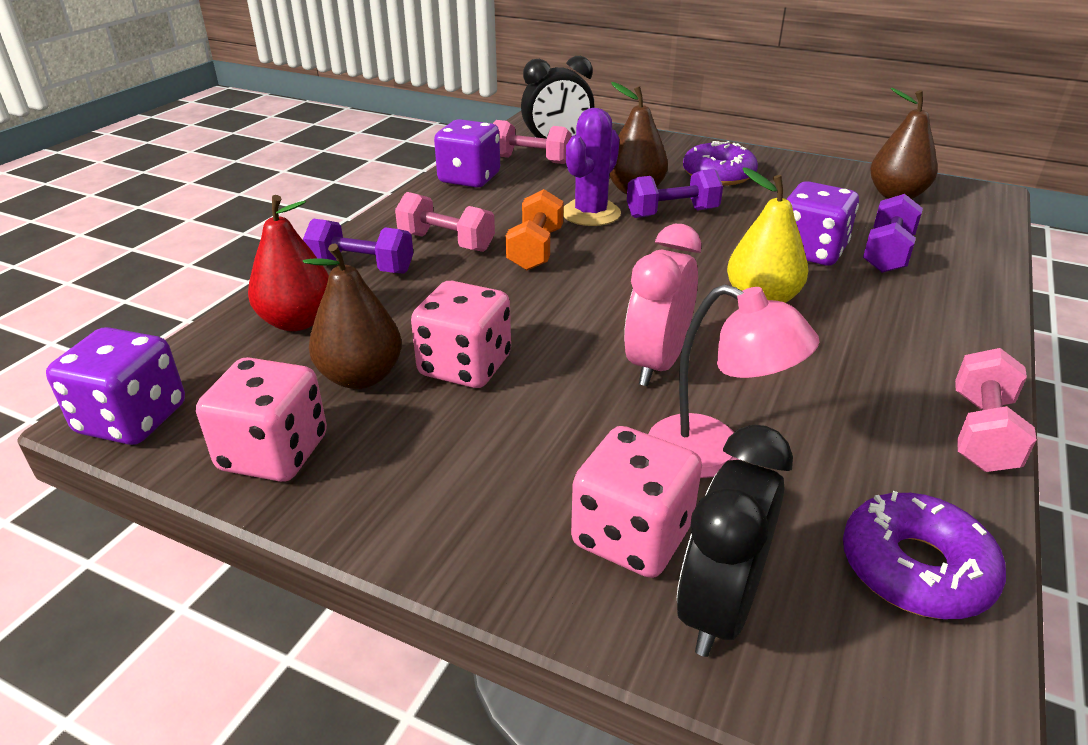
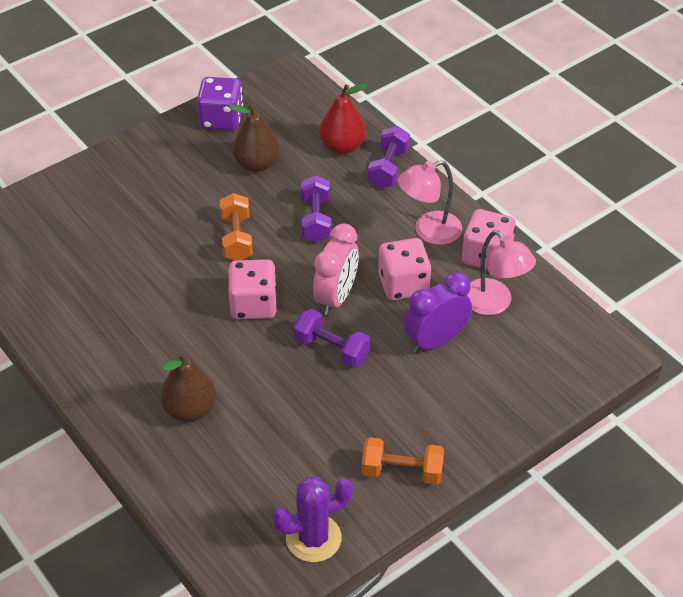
black clock: 2 -> 0
brown pear: 3 -> 2
orange dumbbell: 1 -> 2
pink dumbbell: 3 -> 0
pink lamp: 1 -> 2
purple clock: 0 -> 1
purple dice: 3 -> 1
purple donut: 2 -> 0
yellow pear: 1 -> 0

